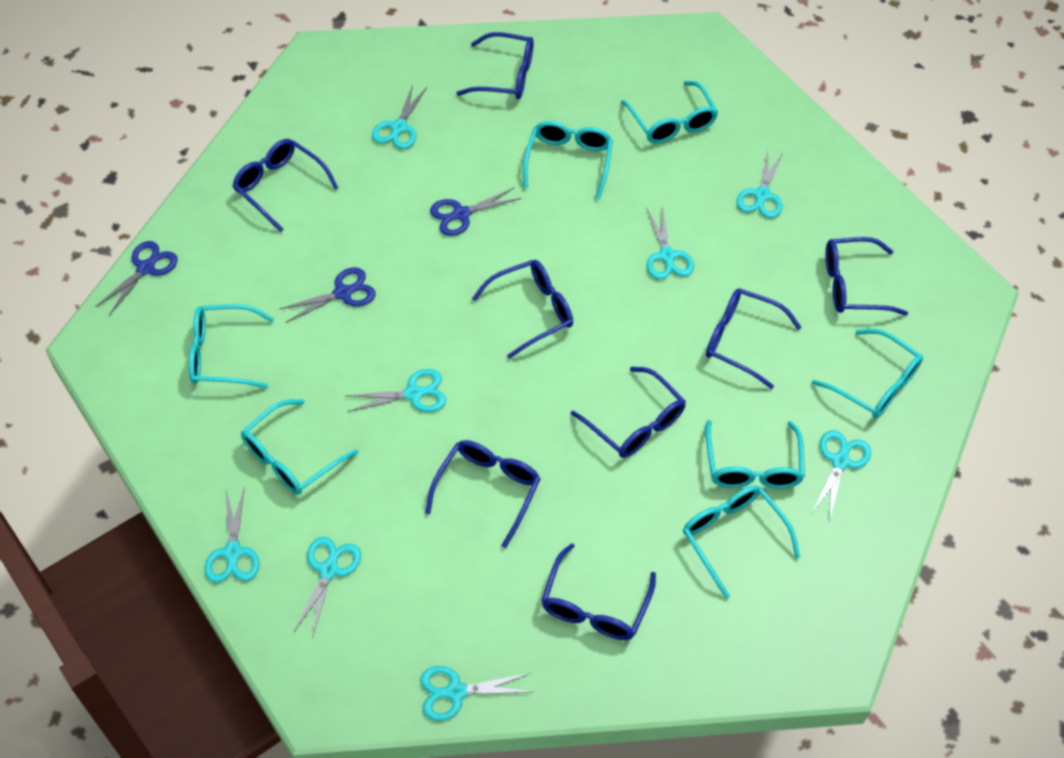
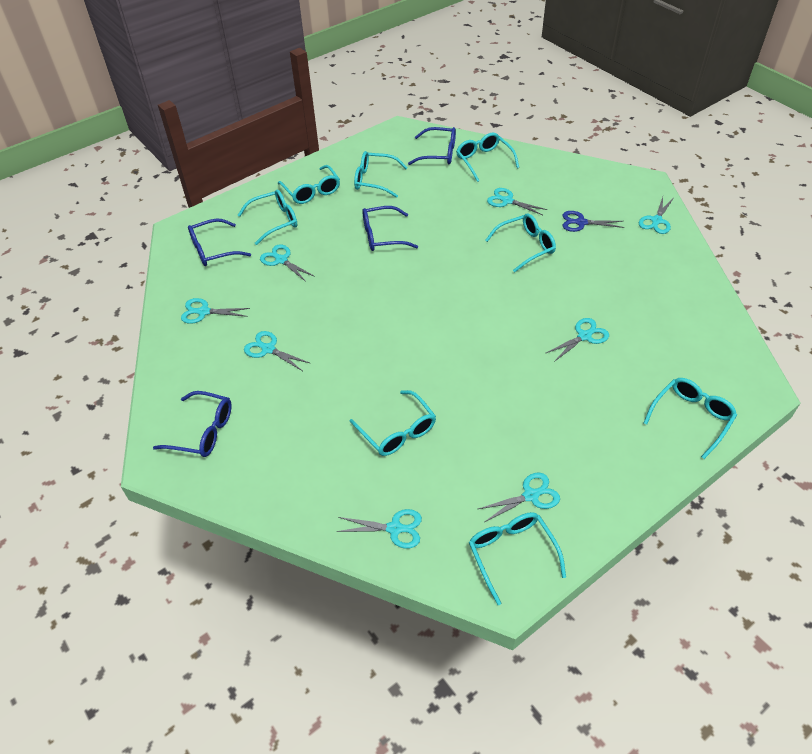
blue glasses: 8 -> 4
blue scissors: 3 -> 1
turquoise glasses: 7 -> 8

